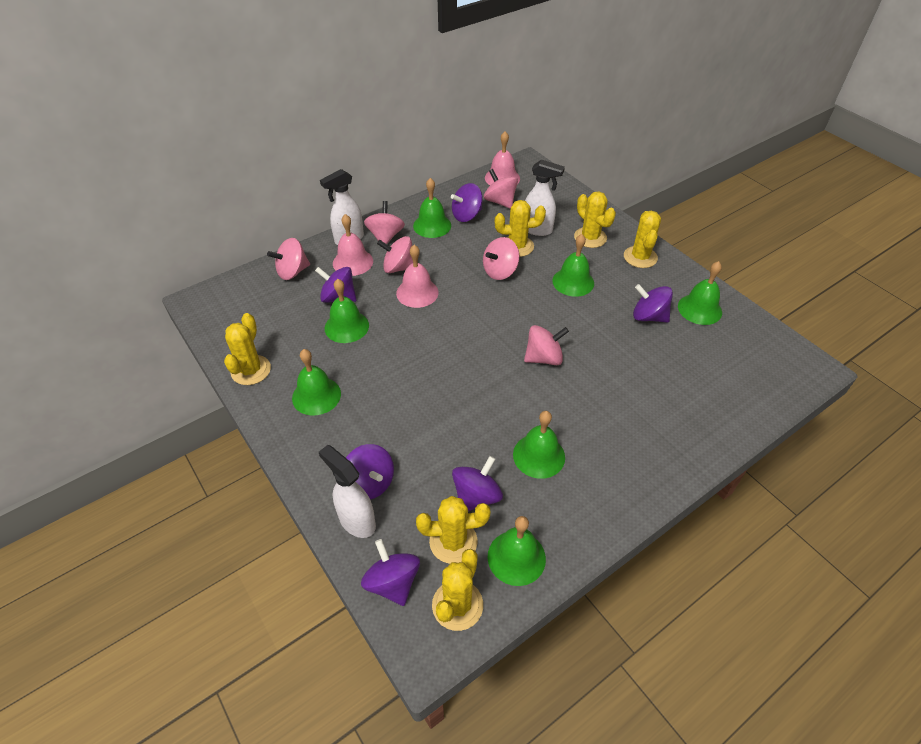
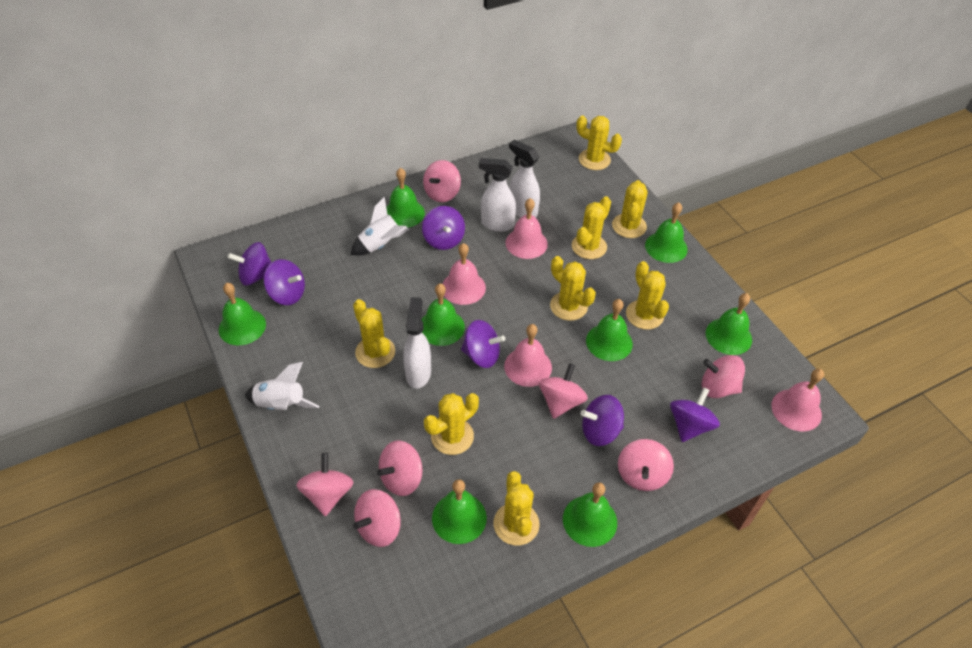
green bell: 7 -> 8
pink bell: 3 -> 4
pink spinning top: 6 -> 7
white rocket: 0 -> 2
yellow cactus: 6 -> 8

